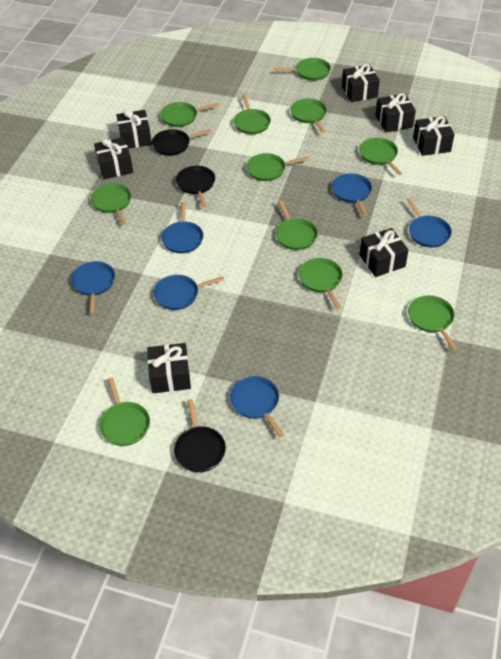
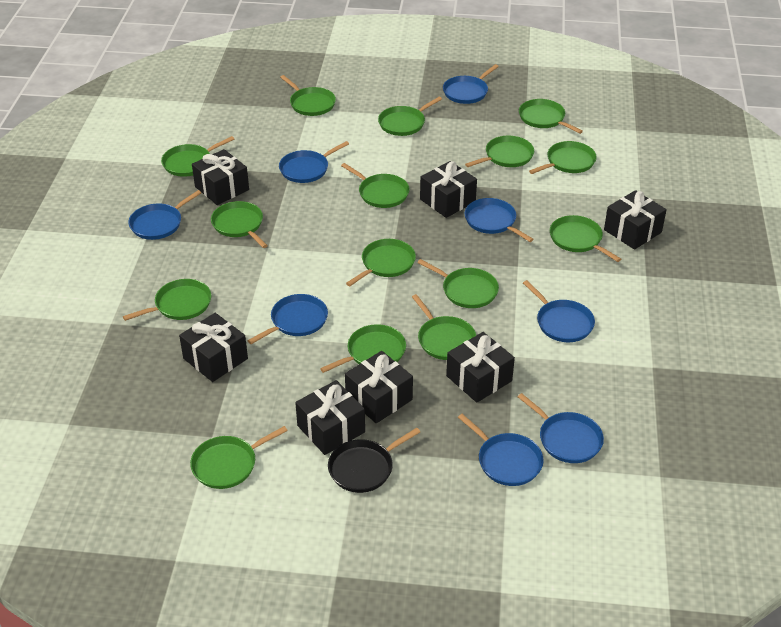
black pan: 3 -> 1
blue pan: 6 -> 8
green pan: 11 -> 15

